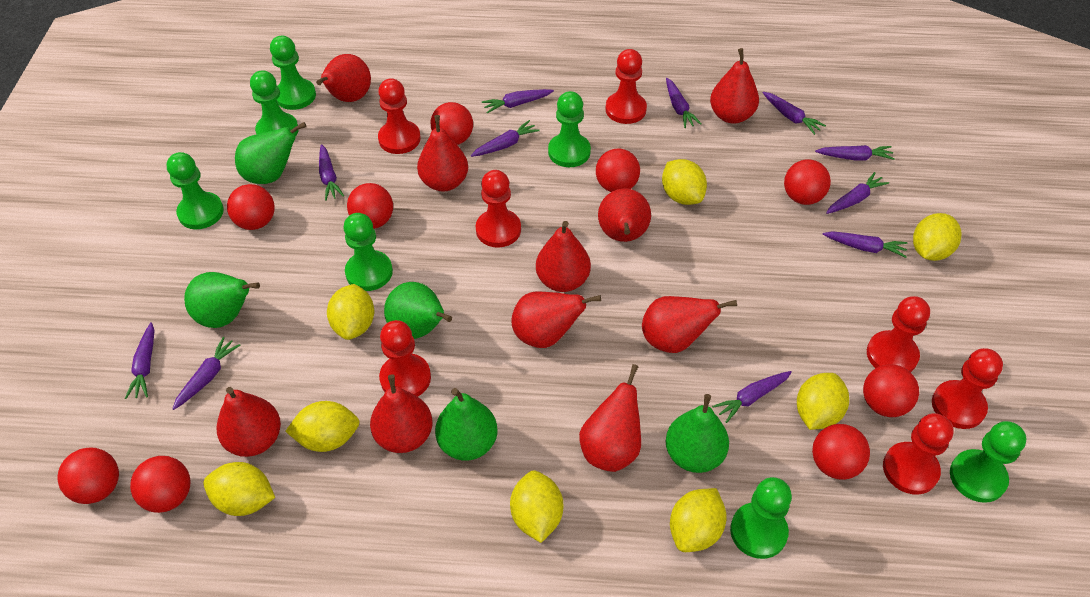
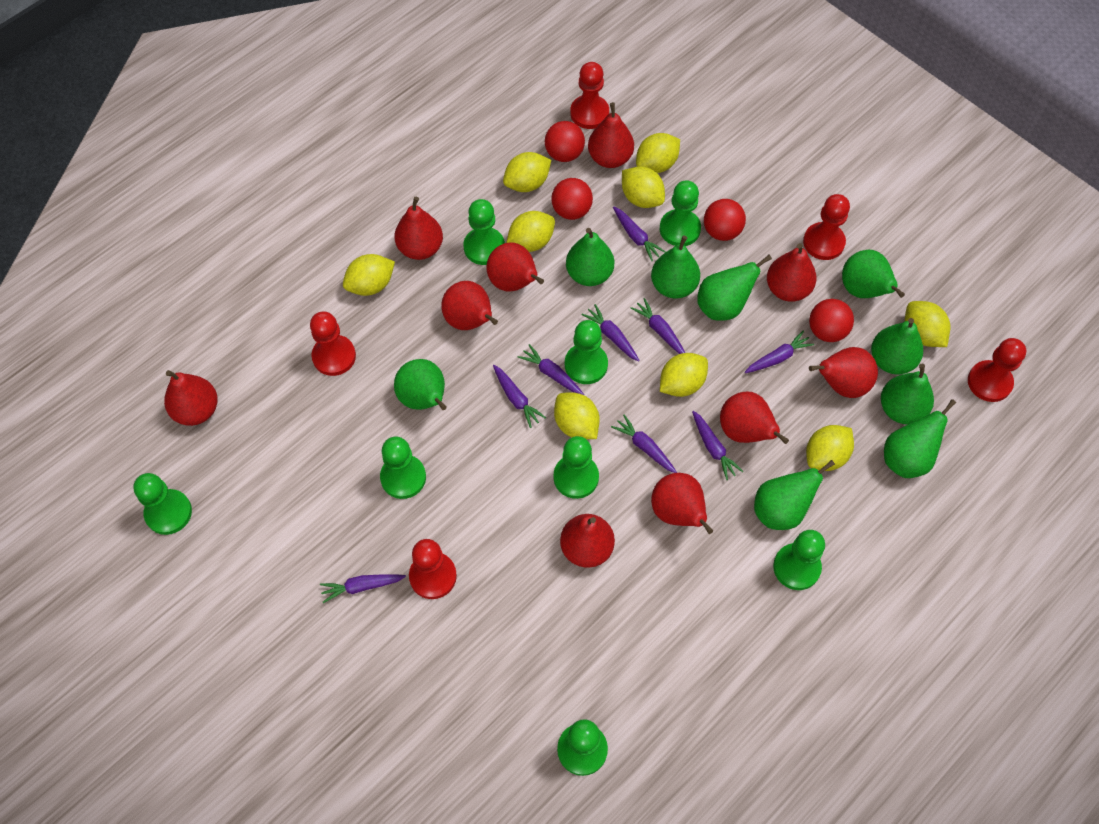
green pawn: 7 -> 8
green pear: 5 -> 9
purple carrot: 11 -> 9
red ball: 9 -> 4
red pawn: 7 -> 5
yellow lemon: 8 -> 9

